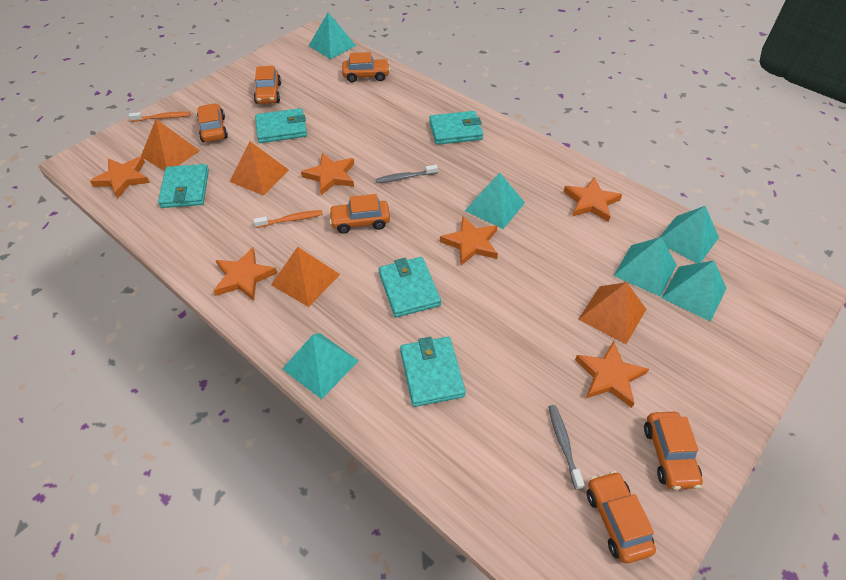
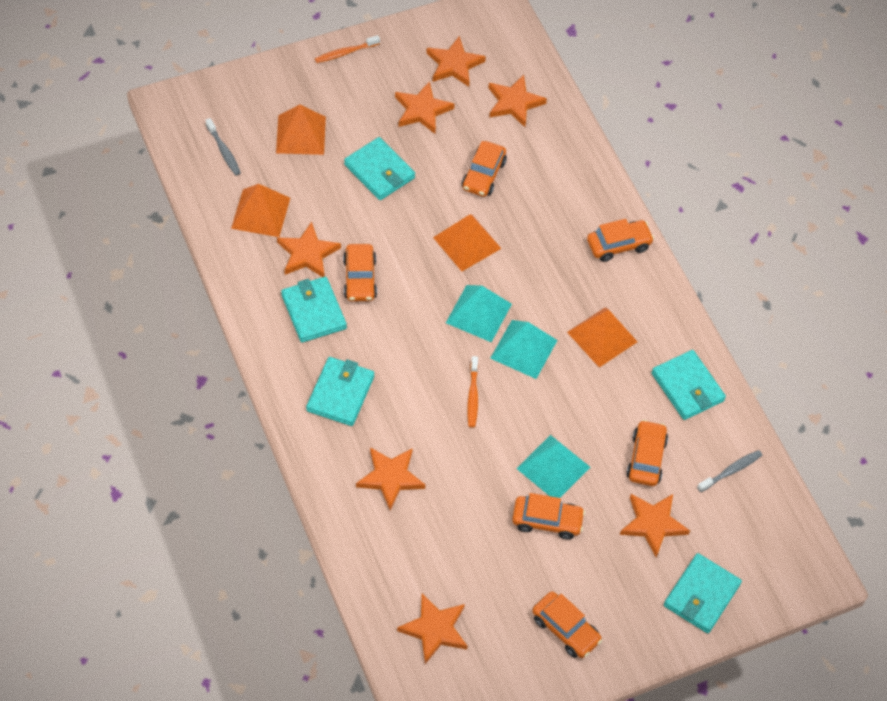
orange star: 6 -> 7
turquoise pyramid: 6 -> 3

